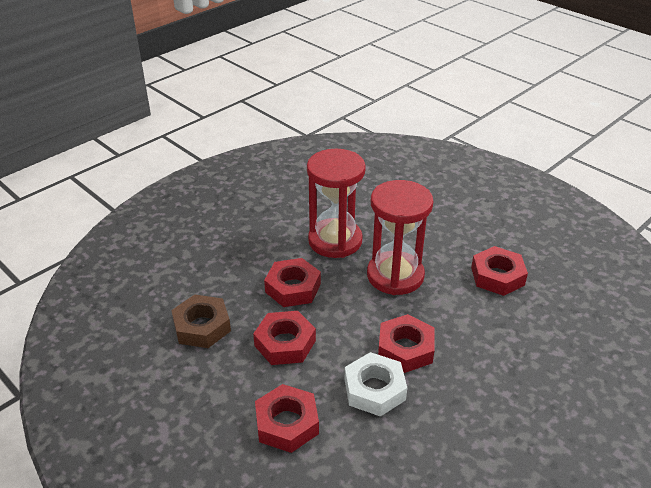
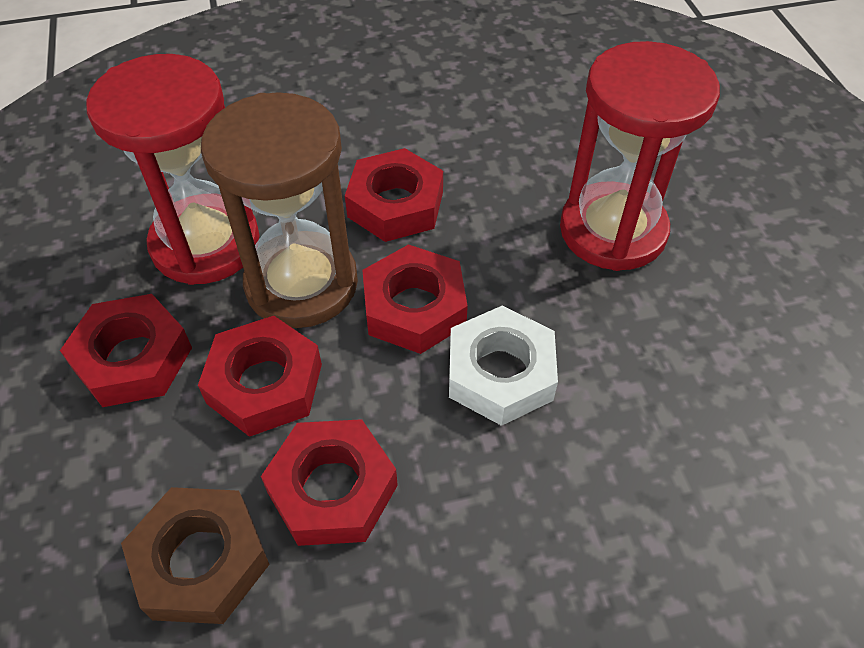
brown hourglass: 0 -> 1

